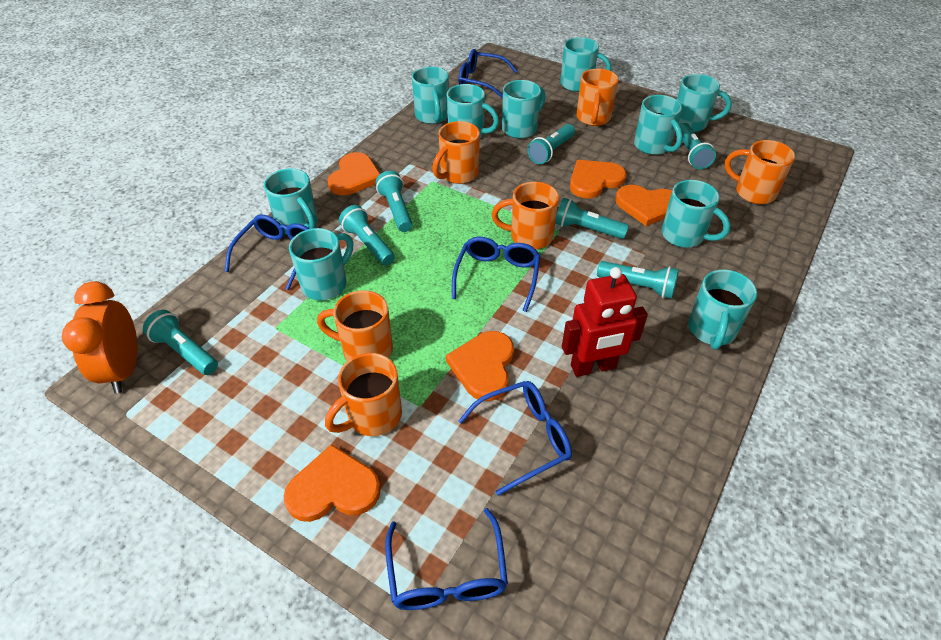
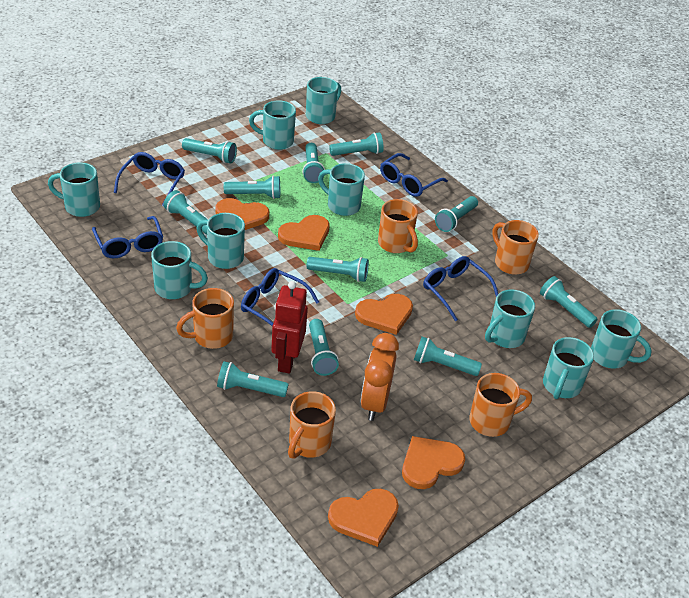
orange mug: 6 -> 5
turquoise flashlight: 7 -> 11
turquoise mug: 10 -> 9

